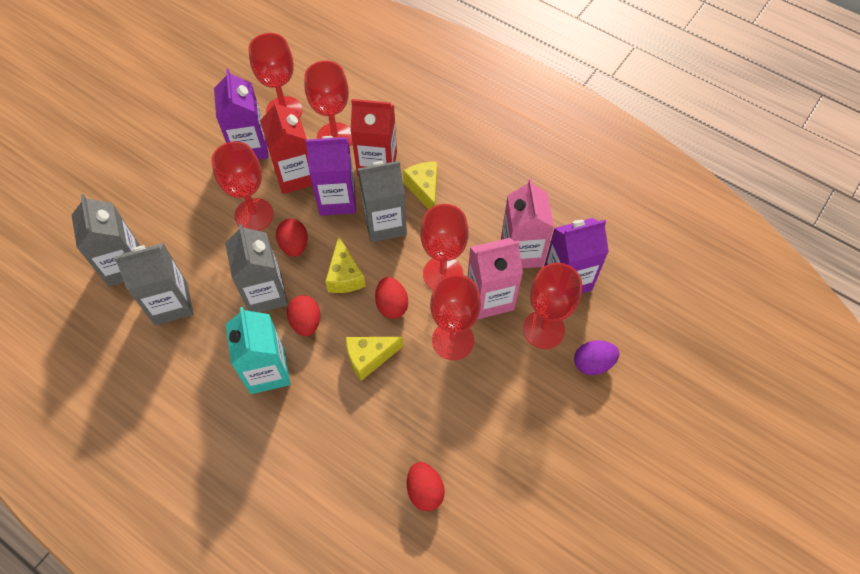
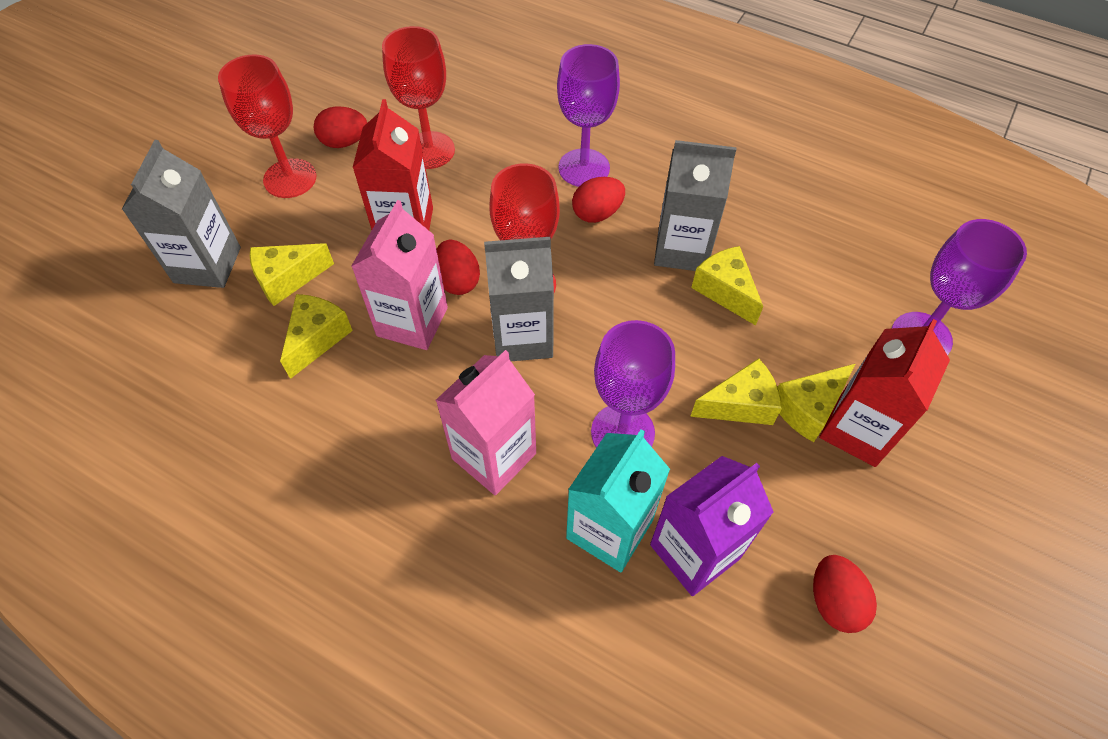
grey carton: 4 -> 3
purple carton: 3 -> 1
purple egg: 1 -> 0
purple goblet: 0 -> 3
red goblet: 6 -> 3
yellow cheese: 3 -> 5

